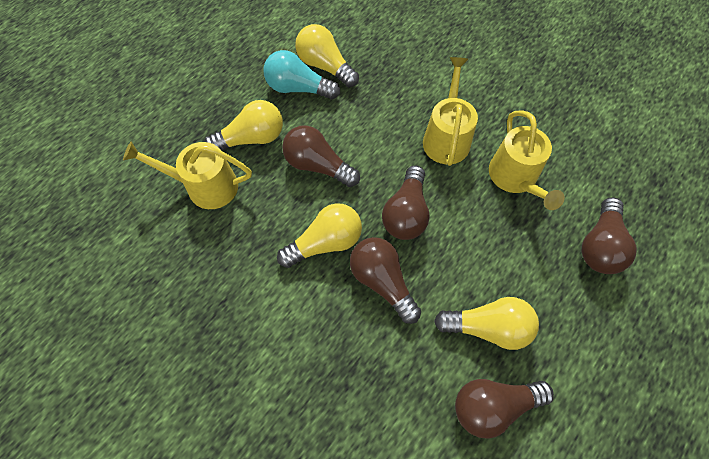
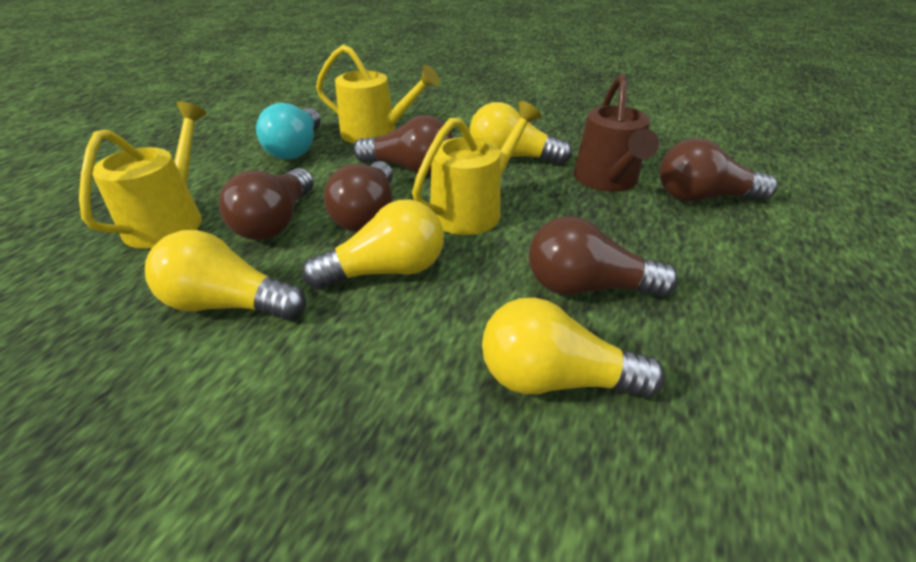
brown watering can: 0 -> 1

